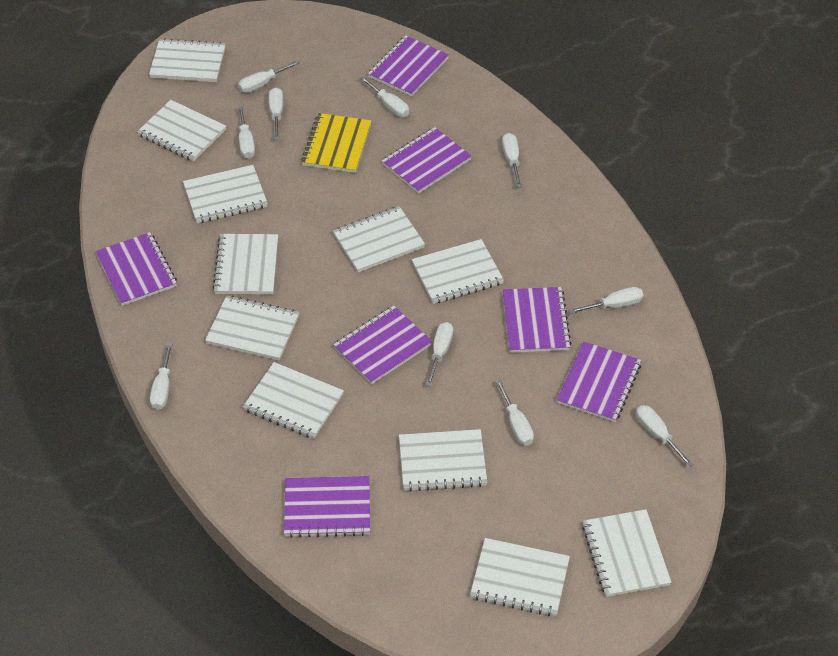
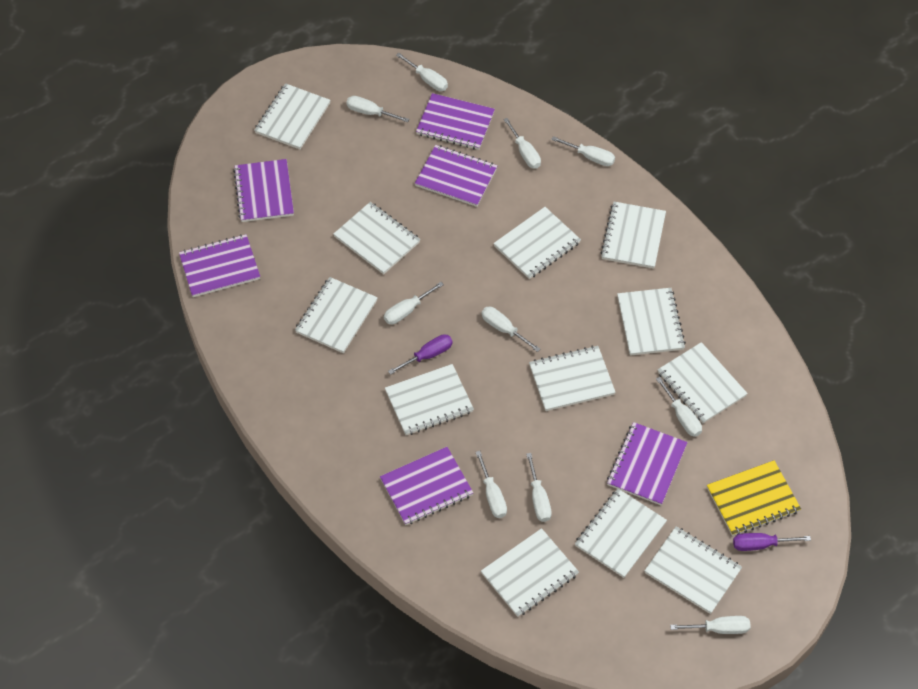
purple notebook: 7 -> 6
purple screwdriver: 0 -> 2
white notebook: 11 -> 12

